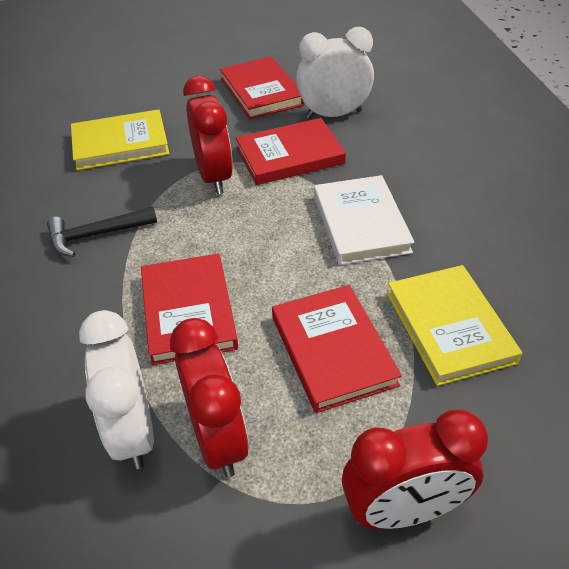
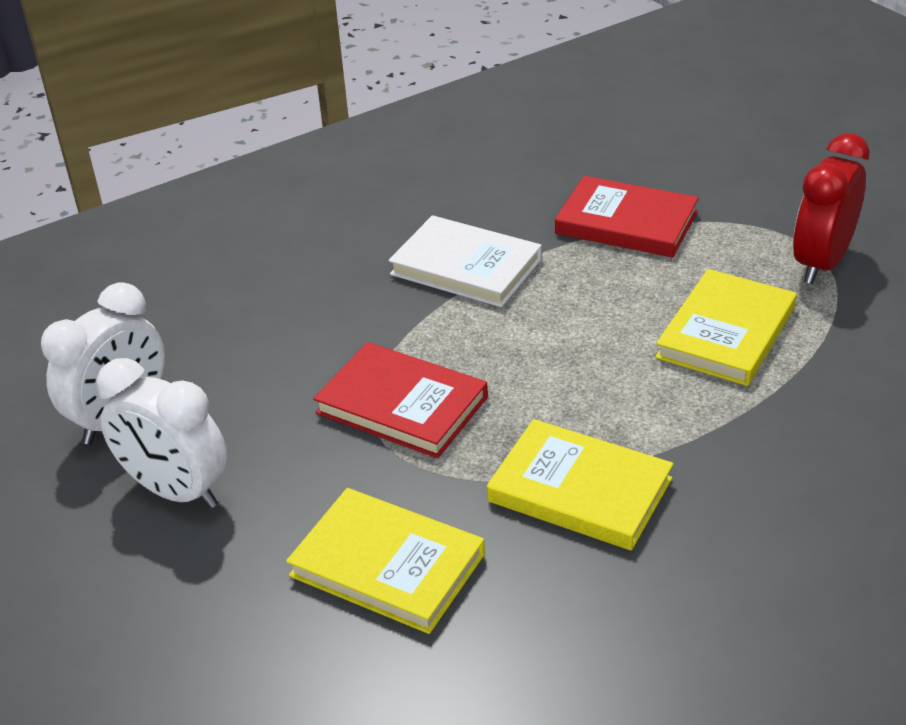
black hammer: 1 -> 0
red book: 4 -> 2
red clock: 3 -> 1
yellow book: 2 -> 3

